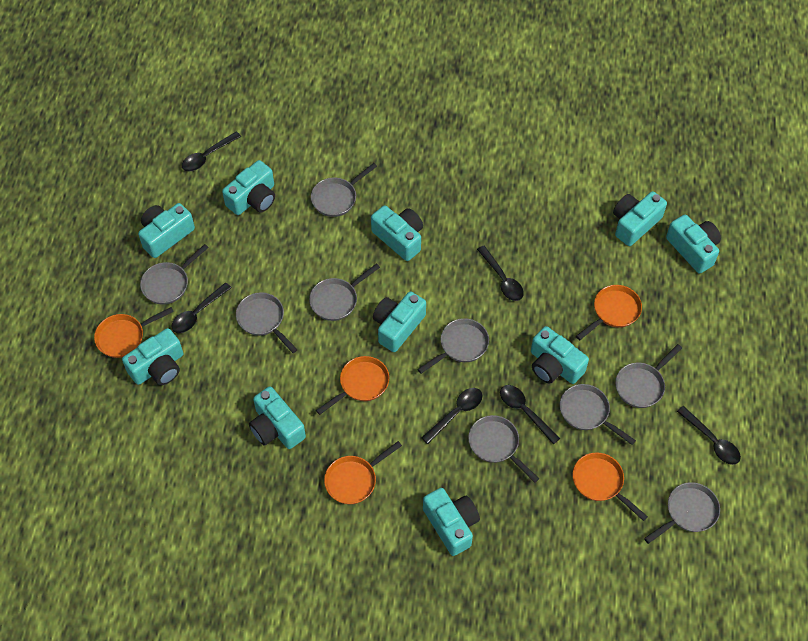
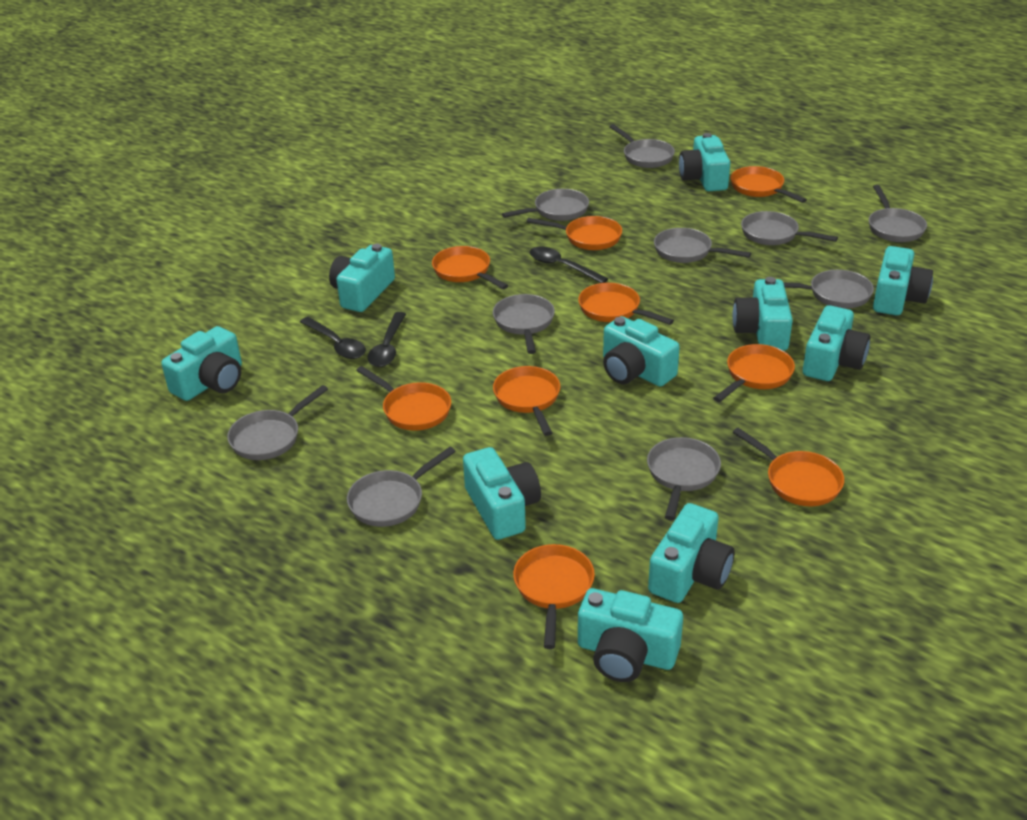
black spoon: 6 -> 3
grey pan: 9 -> 10
orange pan: 5 -> 9

